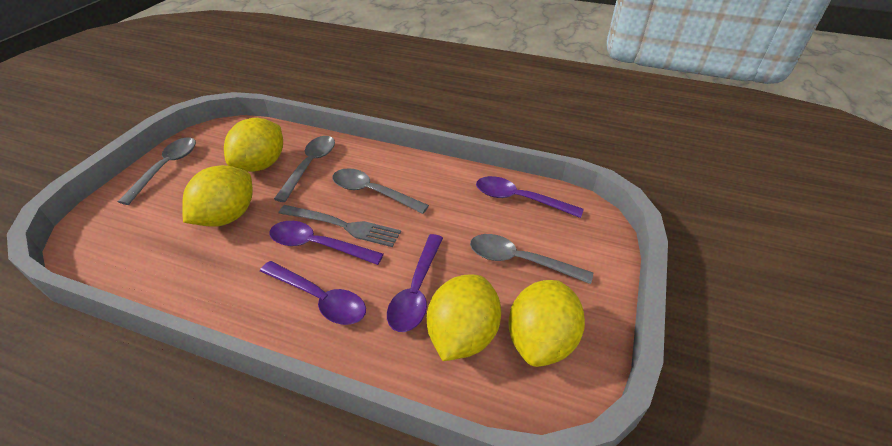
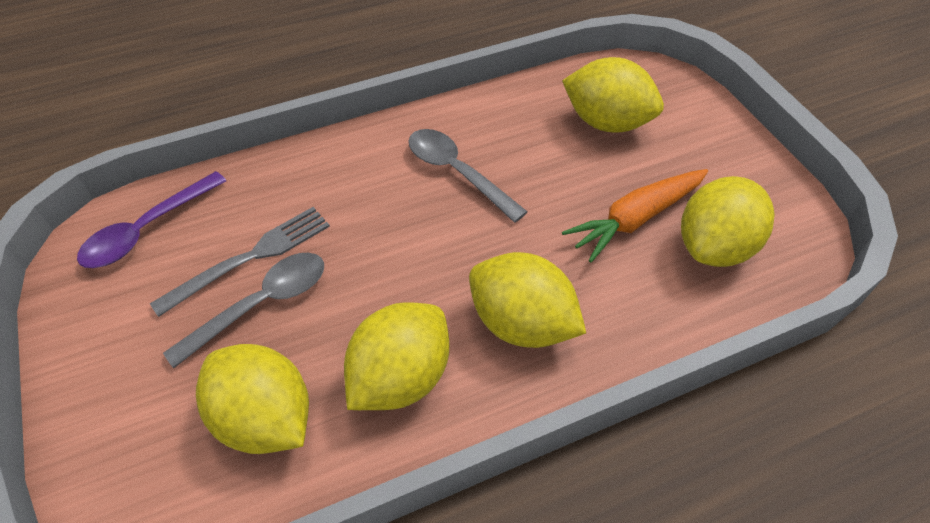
grey spoon: 4 -> 2
orange carrot: 0 -> 1
purple spoon: 4 -> 1
yellow lemon: 4 -> 5

